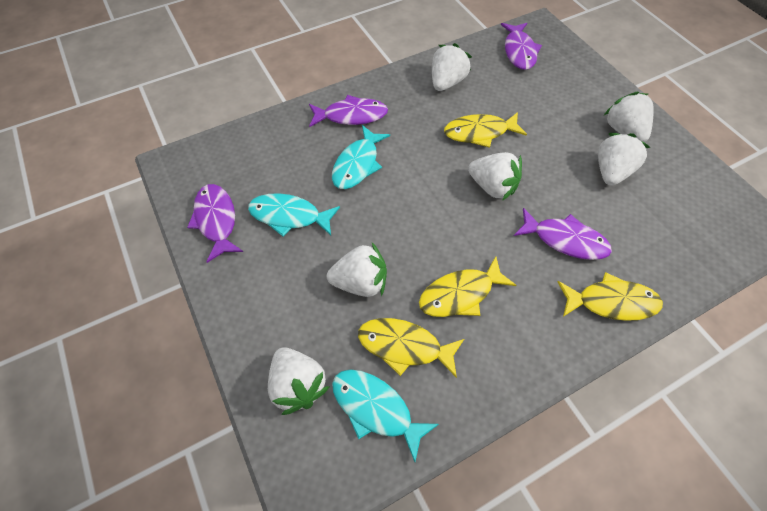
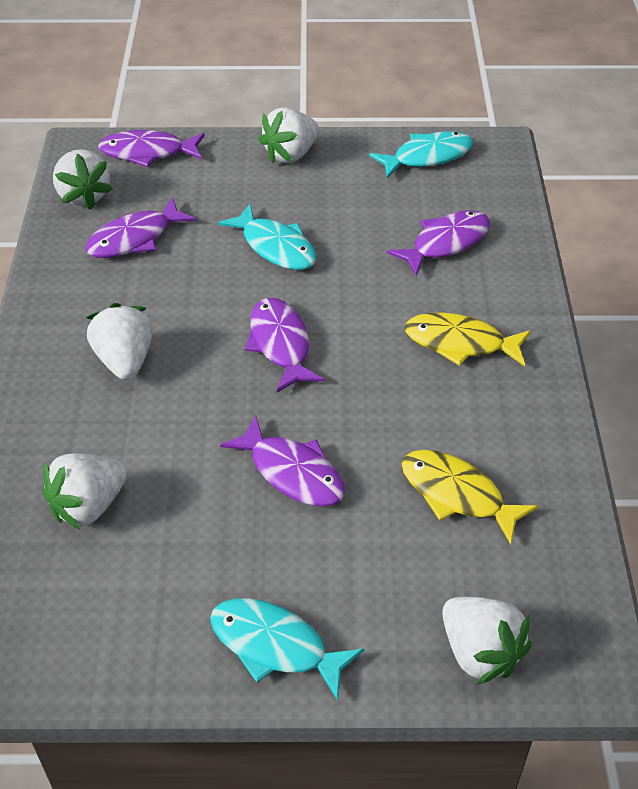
purple fish: 4 -> 5
white strawberry: 6 -> 5
yellow fish: 4 -> 2

